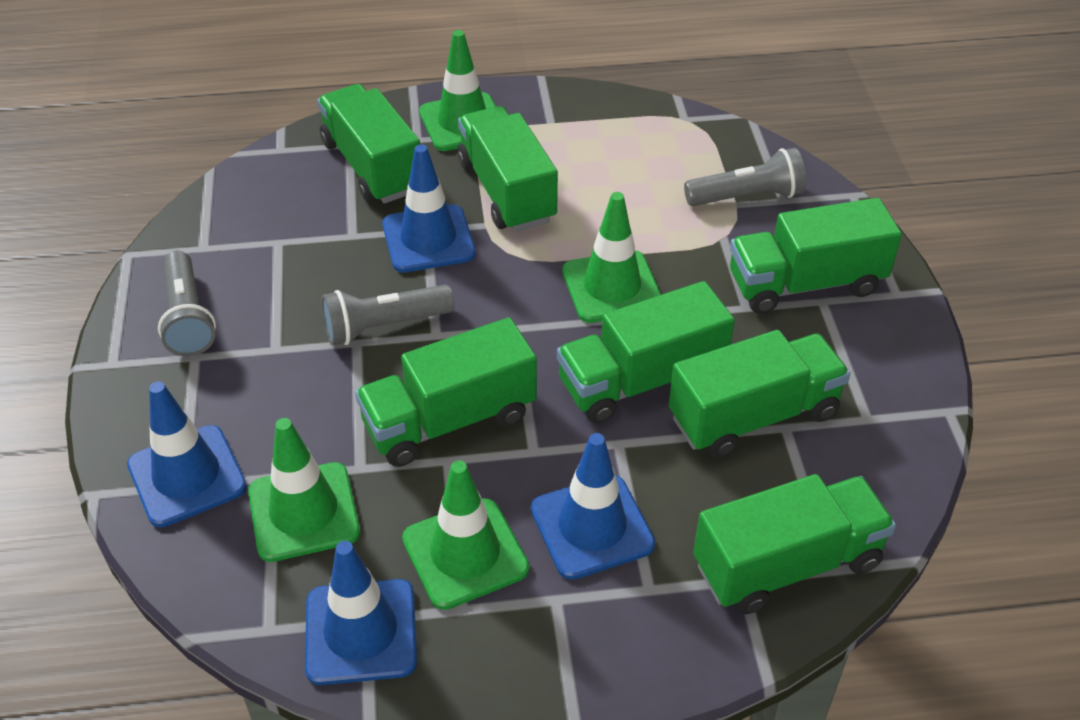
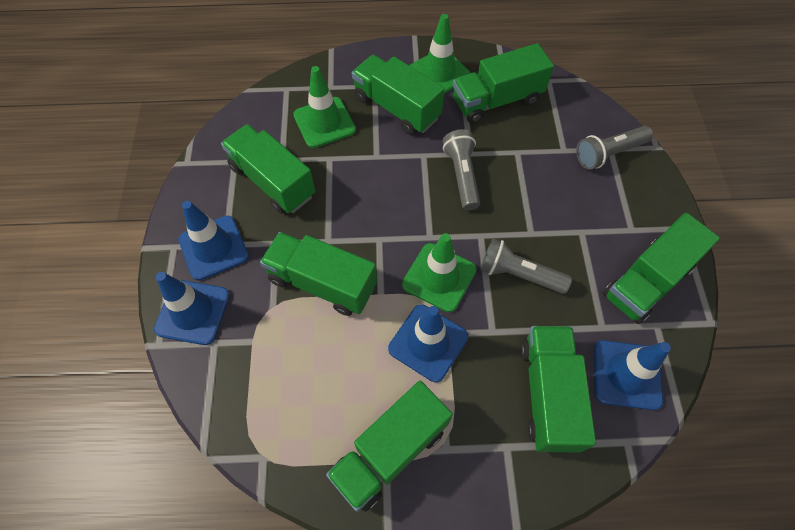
green traffic cone: 4 -> 3

